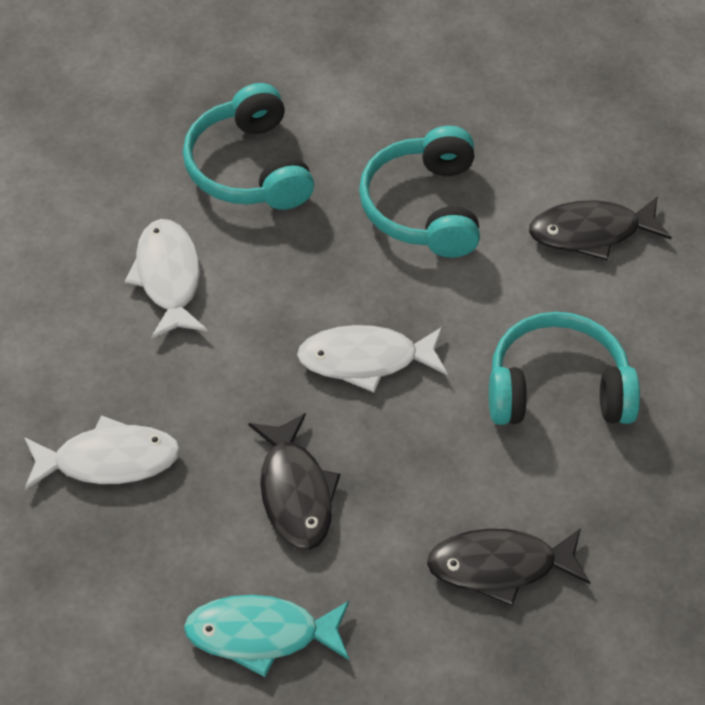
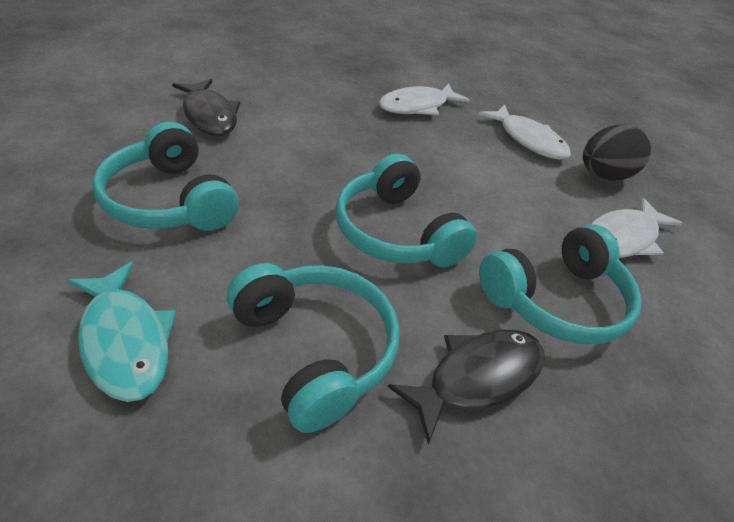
black egg: 0 -> 1
black fish: 3 -> 2
turquoise headphones: 3 -> 4

